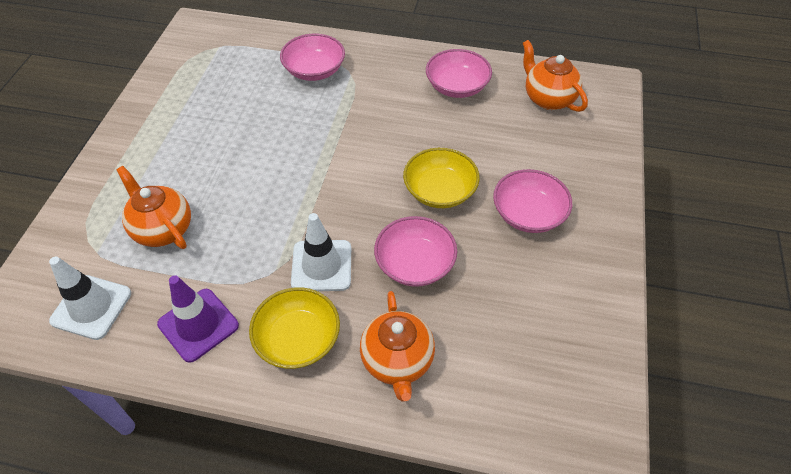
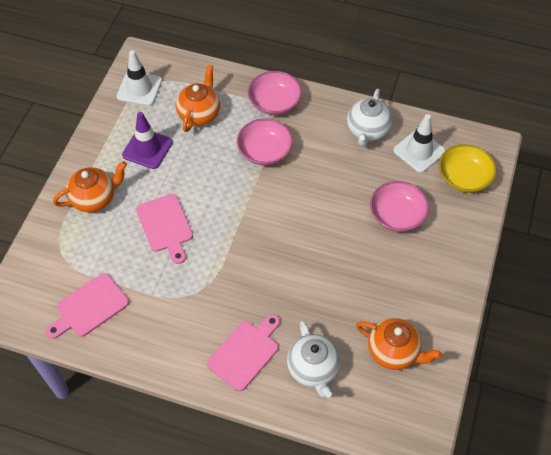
pink bowl: 4 -> 3
pink cutting board: 0 -> 3
white teapot: 0 -> 2
yellow bowl: 2 -> 1

